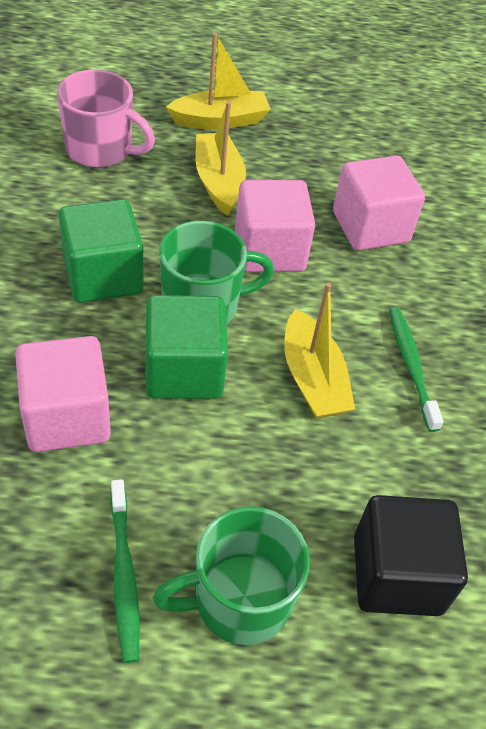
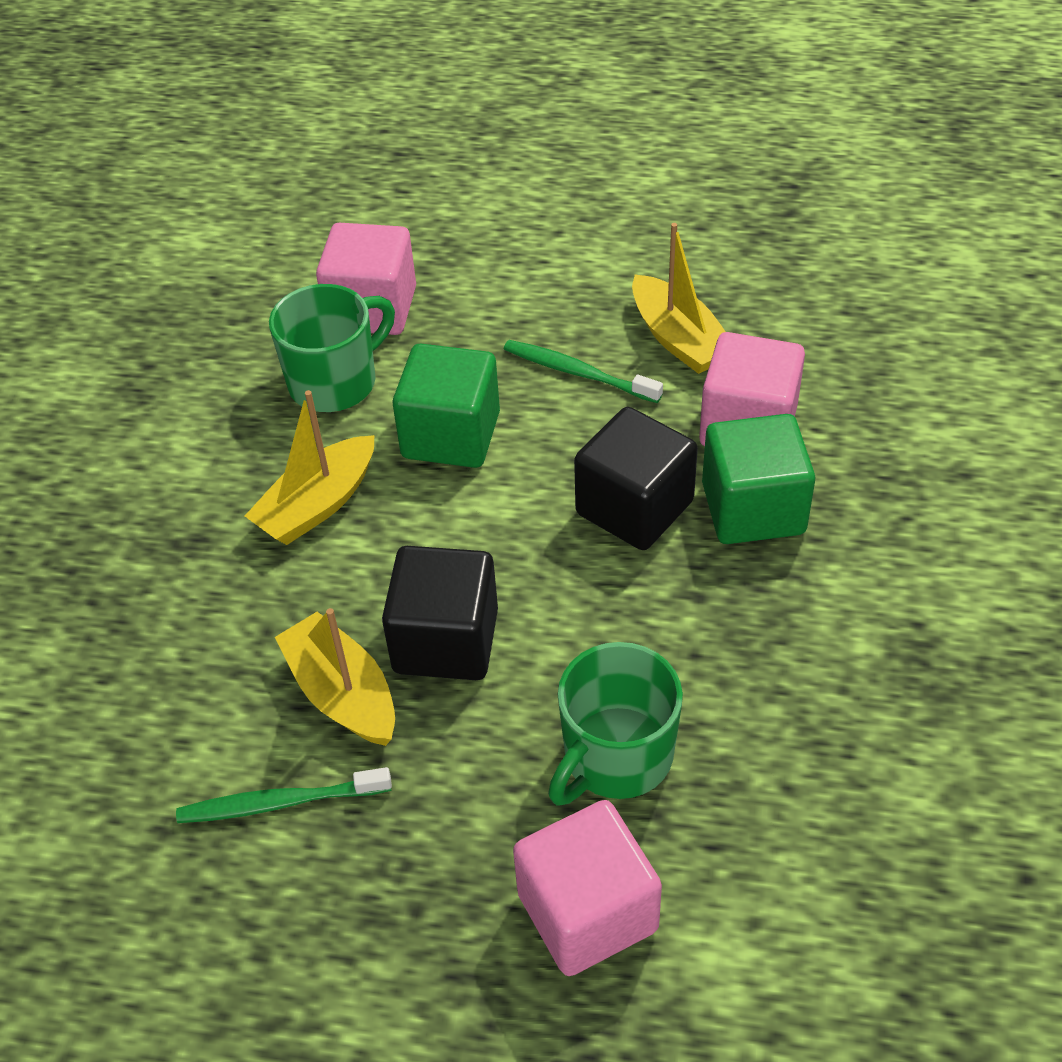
black cube: 1 -> 2
pink mug: 1 -> 0

